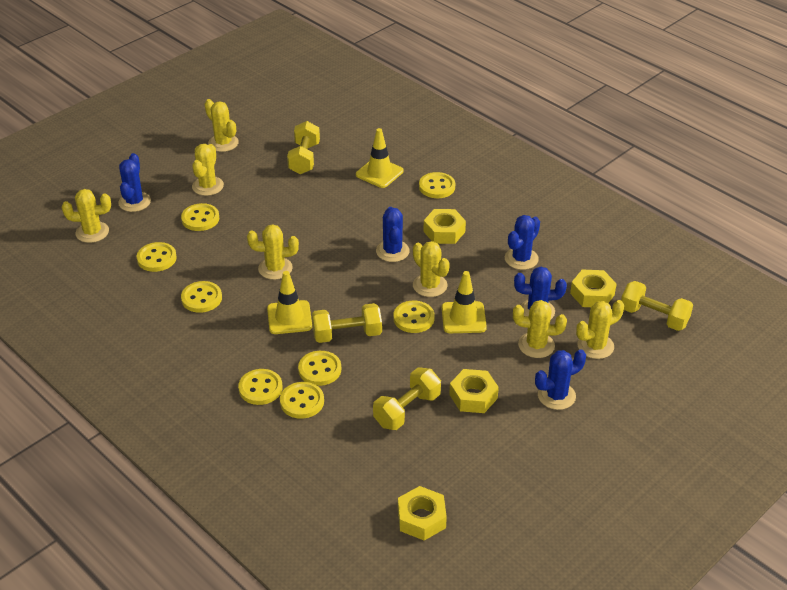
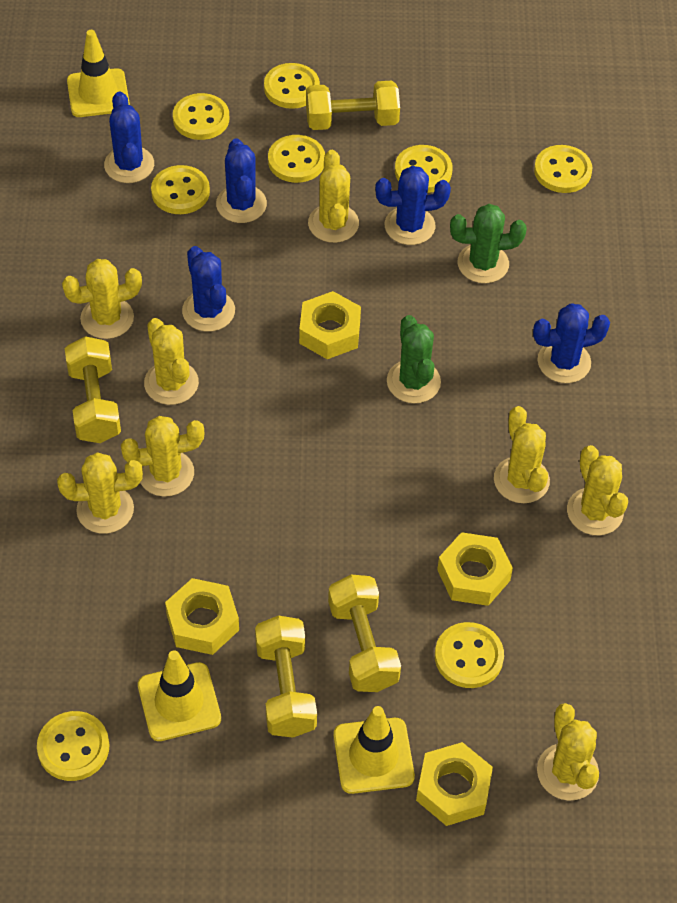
green cactus: 0 -> 2
yellow cactus: 7 -> 8

